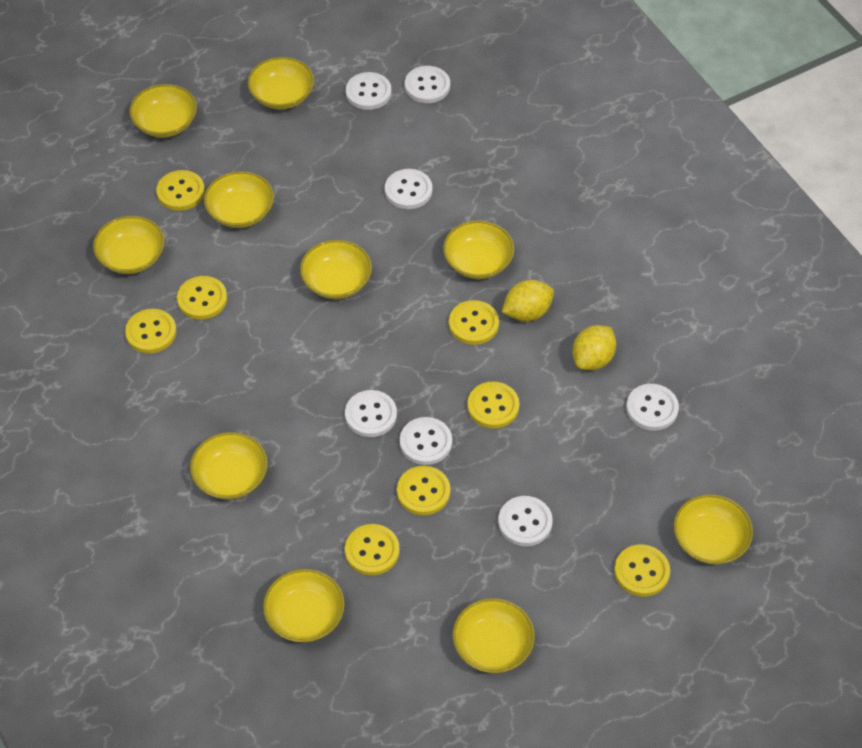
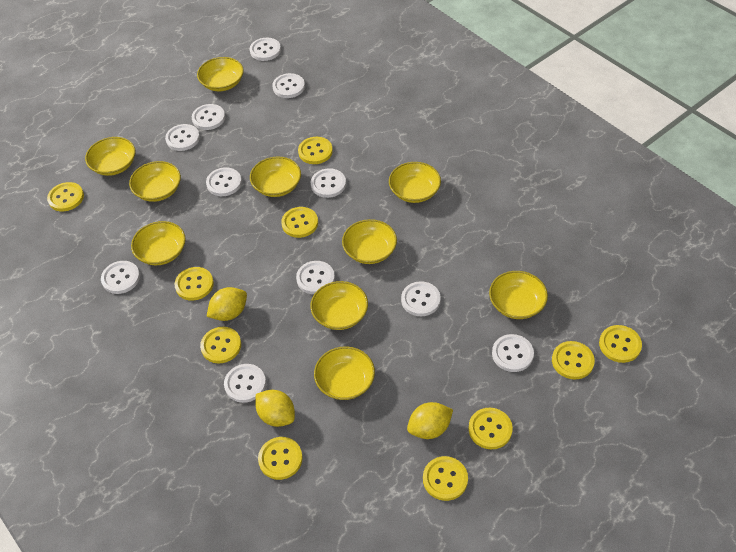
white button: 7 -> 11
yellow button: 8 -> 10
yellow lemon: 2 -> 3

